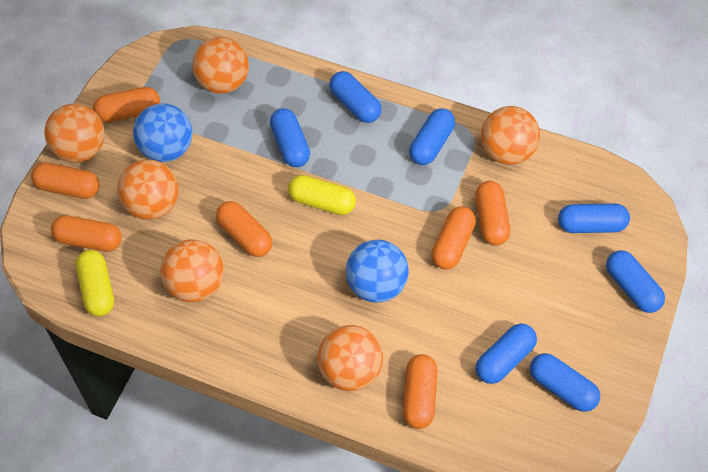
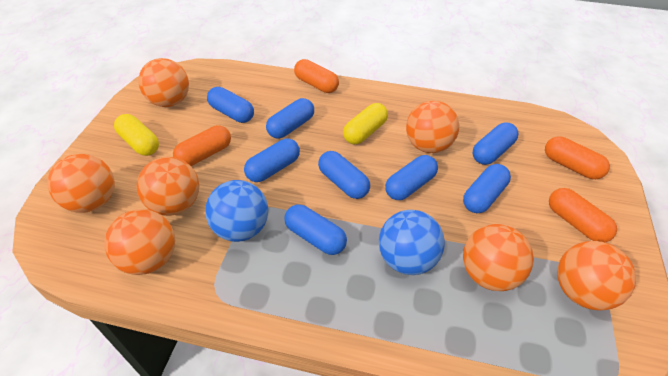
blue capsule: 7 -> 8
orange ball: 6 -> 7
orange capsule: 7 -> 4

